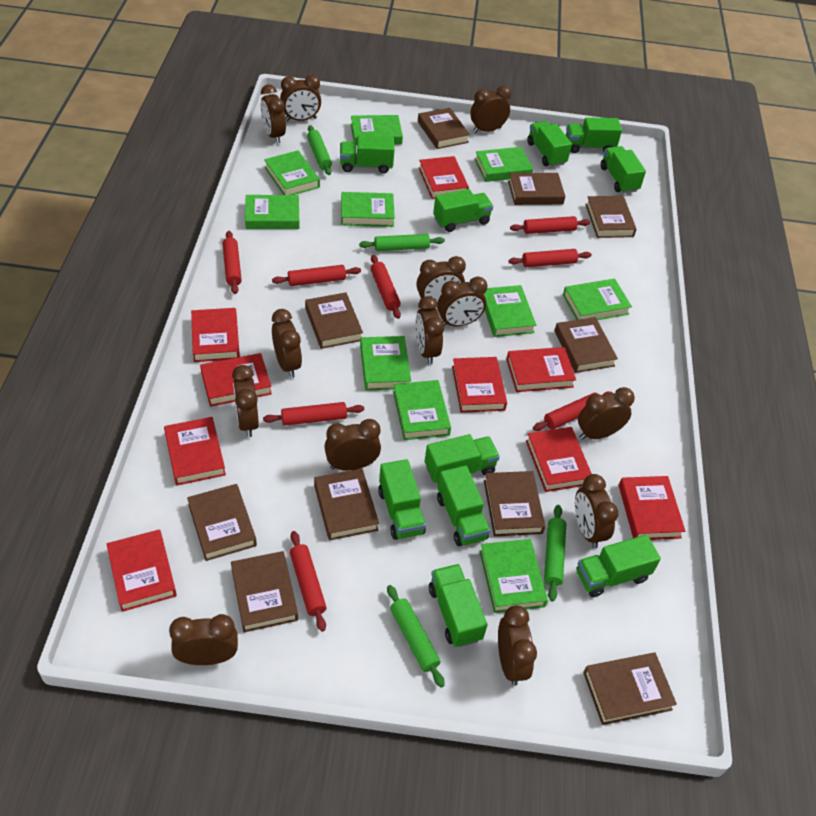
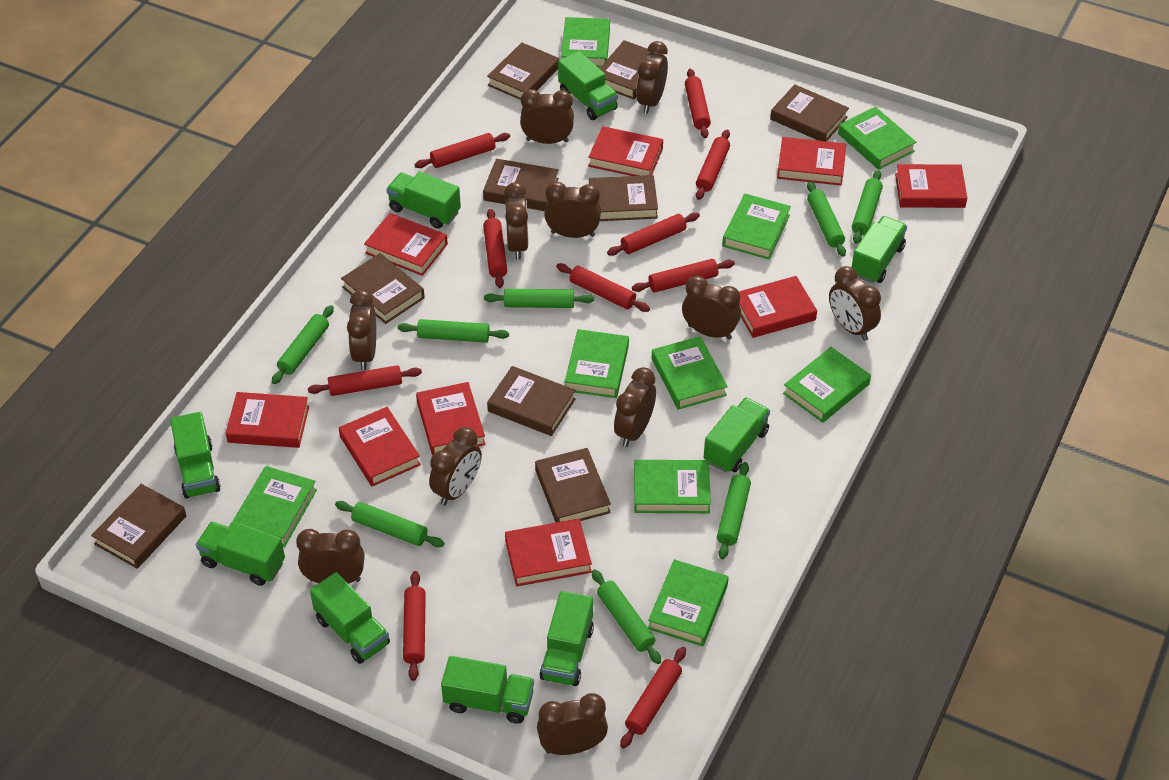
brown book: 10 -> 9
brown clock: 13 -> 11
green book: 10 -> 9
green rolling pin: 4 -> 8
green truck: 10 -> 9
red rolling pin: 8 -> 10

